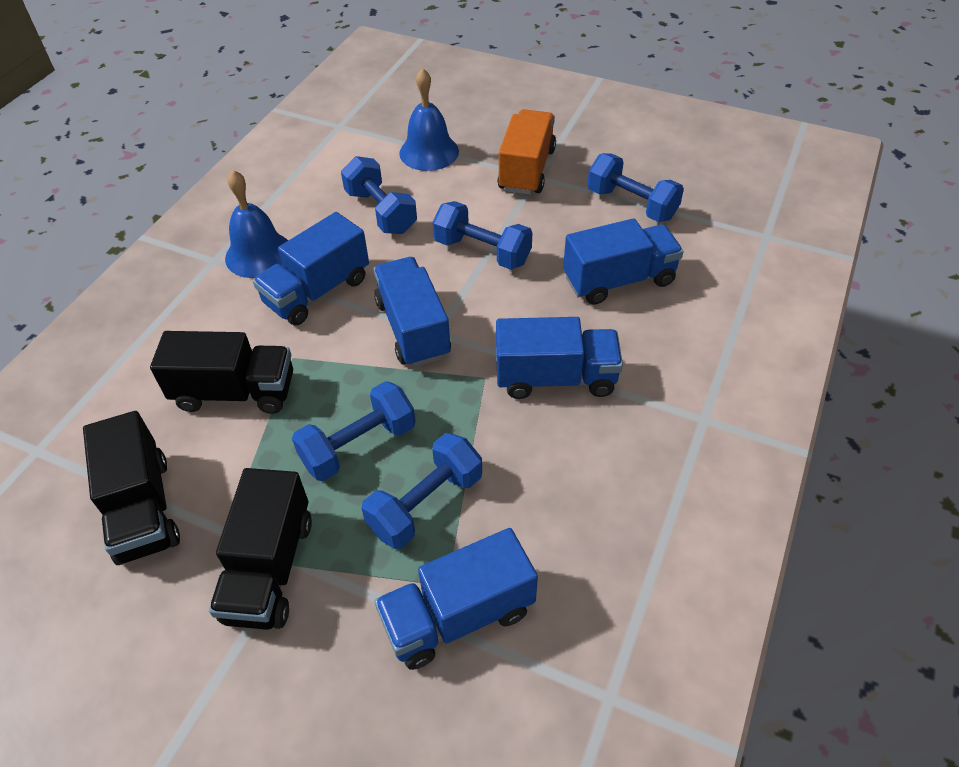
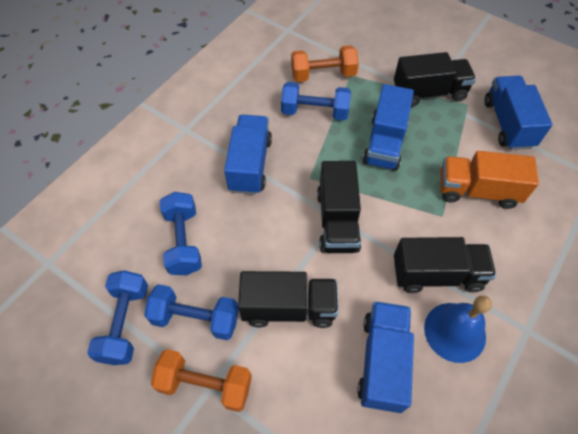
black truck: 3 -> 4
blue bell: 2 -> 1
blue dumbbell: 5 -> 4
blue truck: 5 -> 4
orange dumbbell: 0 -> 2

